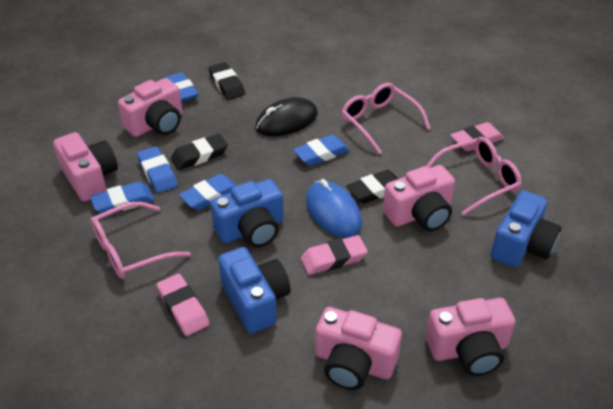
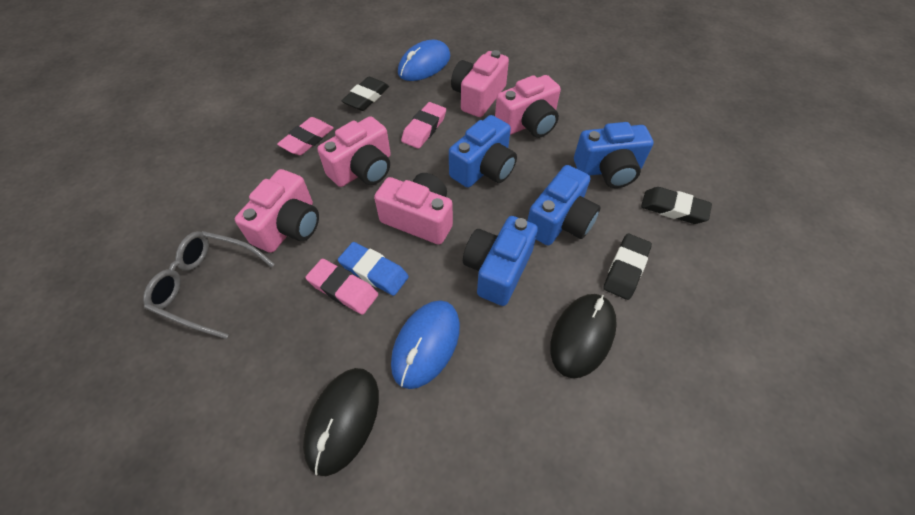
black mouse: 1 -> 2
blue camera: 3 -> 4
blue eraser: 5 -> 1
blue mouse: 1 -> 2
grey glasses: 0 -> 1
pink glasses: 3 -> 0

